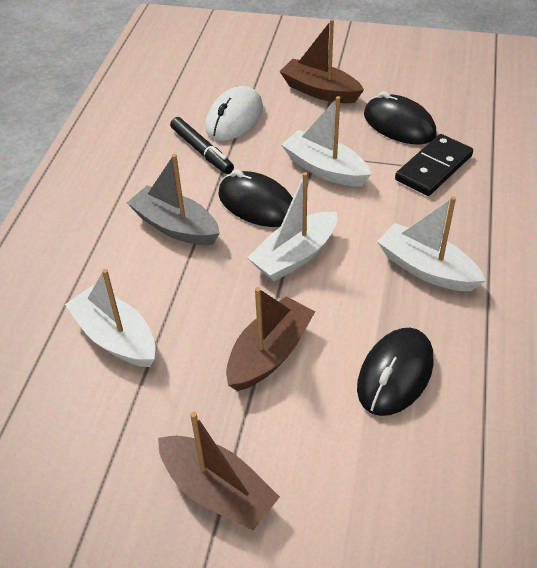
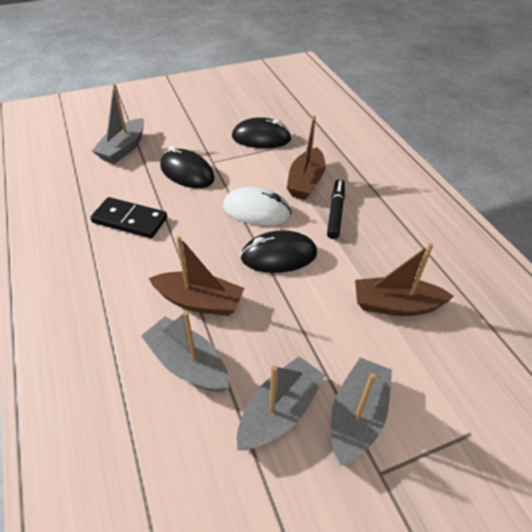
grey boat: 1 -> 4
white boat: 4 -> 0

